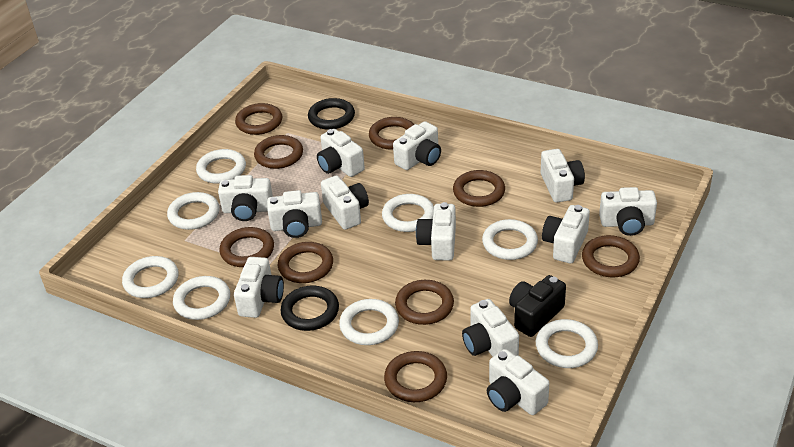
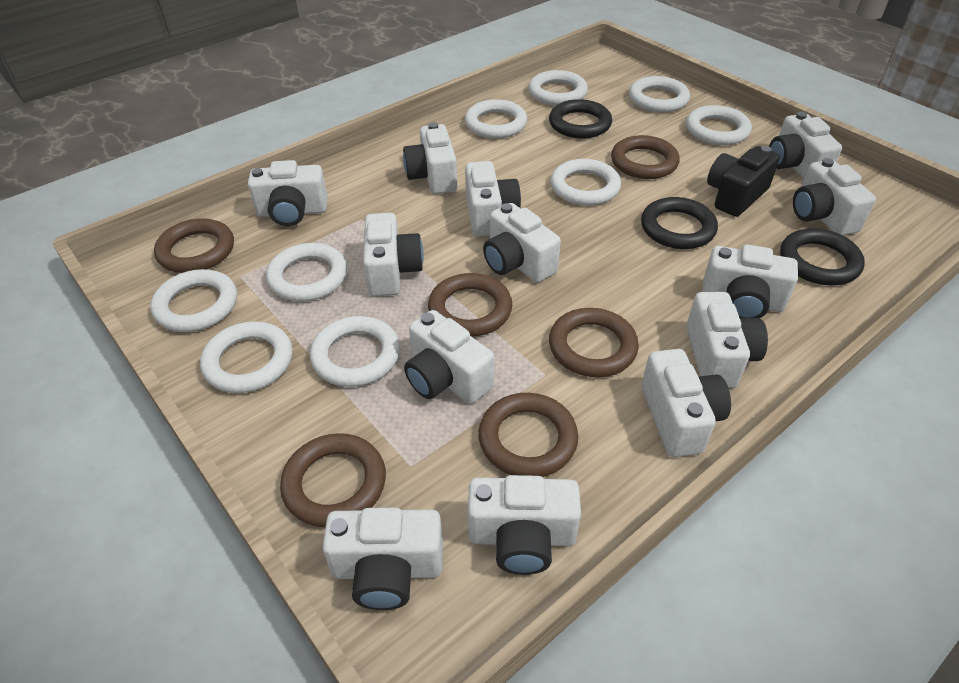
black ring: 2 -> 3
brown ring: 9 -> 6
white camera: 12 -> 13
white ring: 8 -> 9

